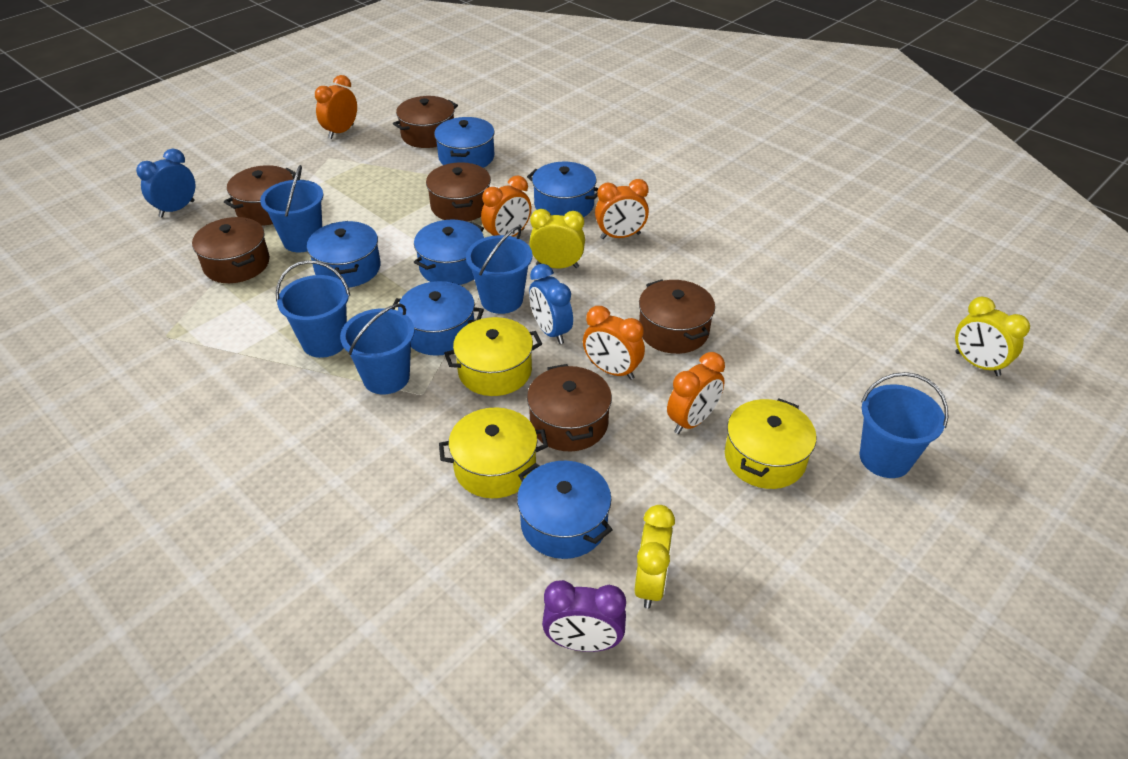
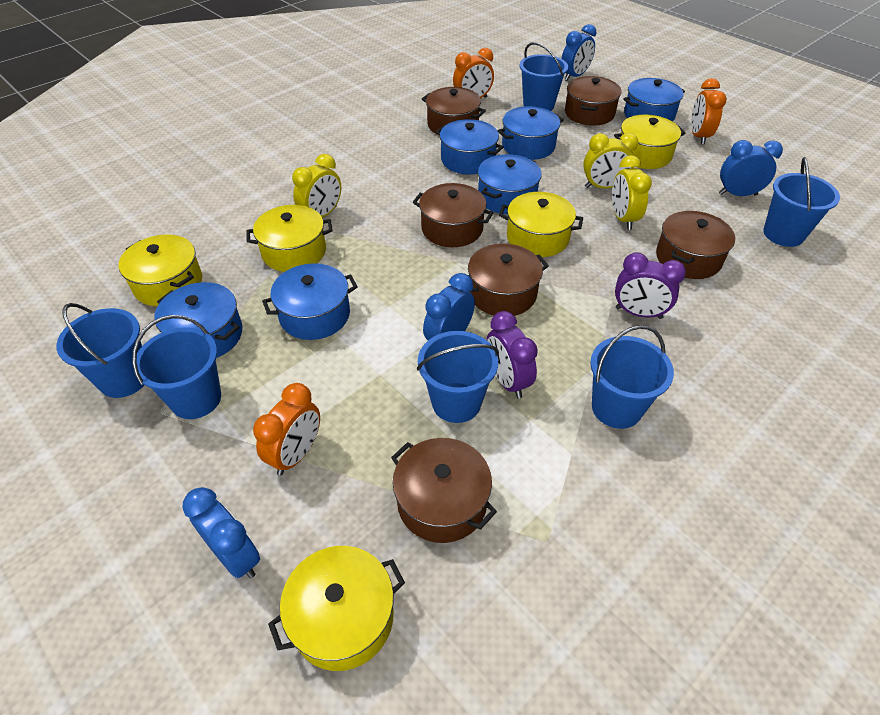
blue bucket: 5 -> 6
blue clock: 2 -> 4
orange clock: 5 -> 3
purple clock: 1 -> 2
yellow pot: 3 -> 5

